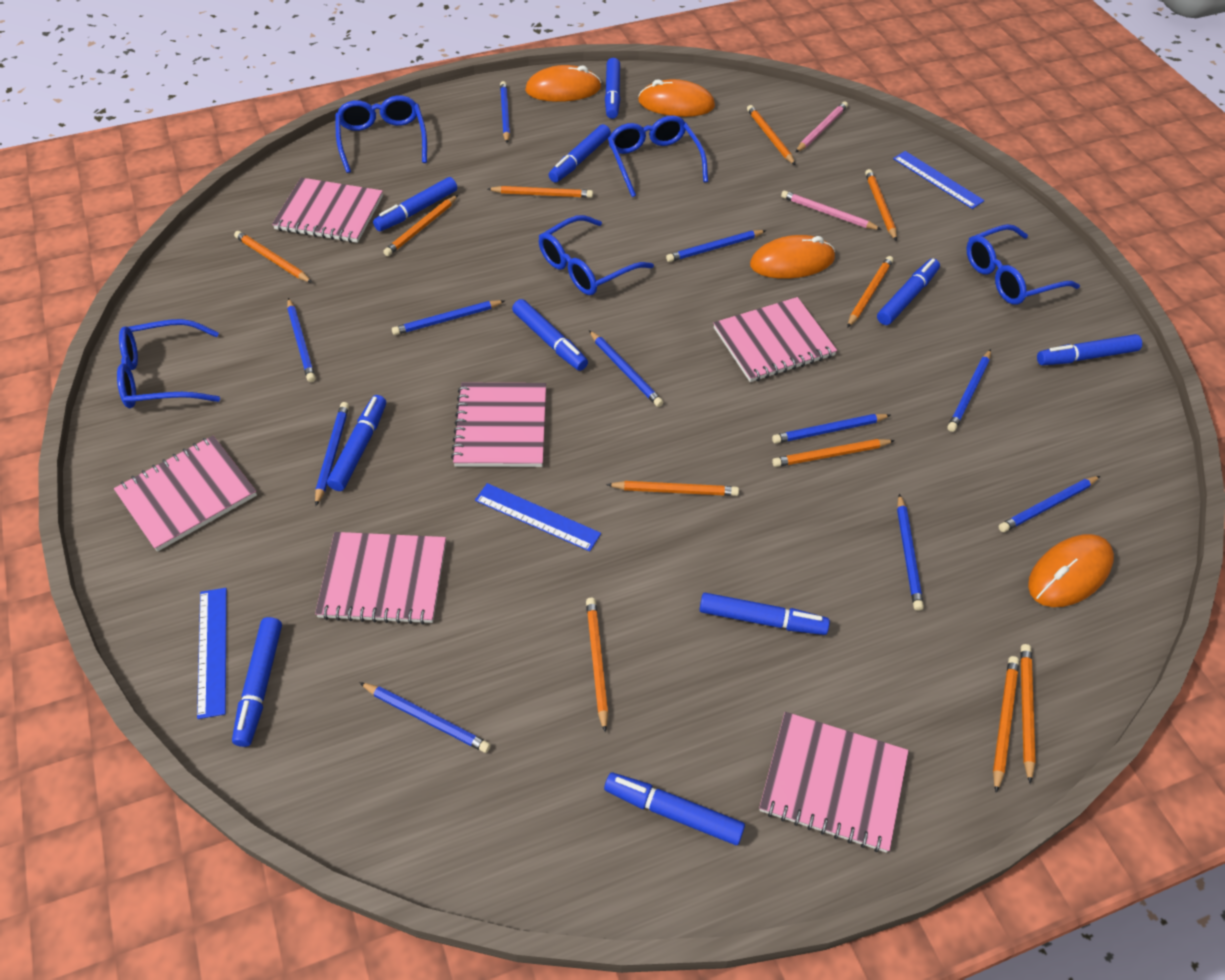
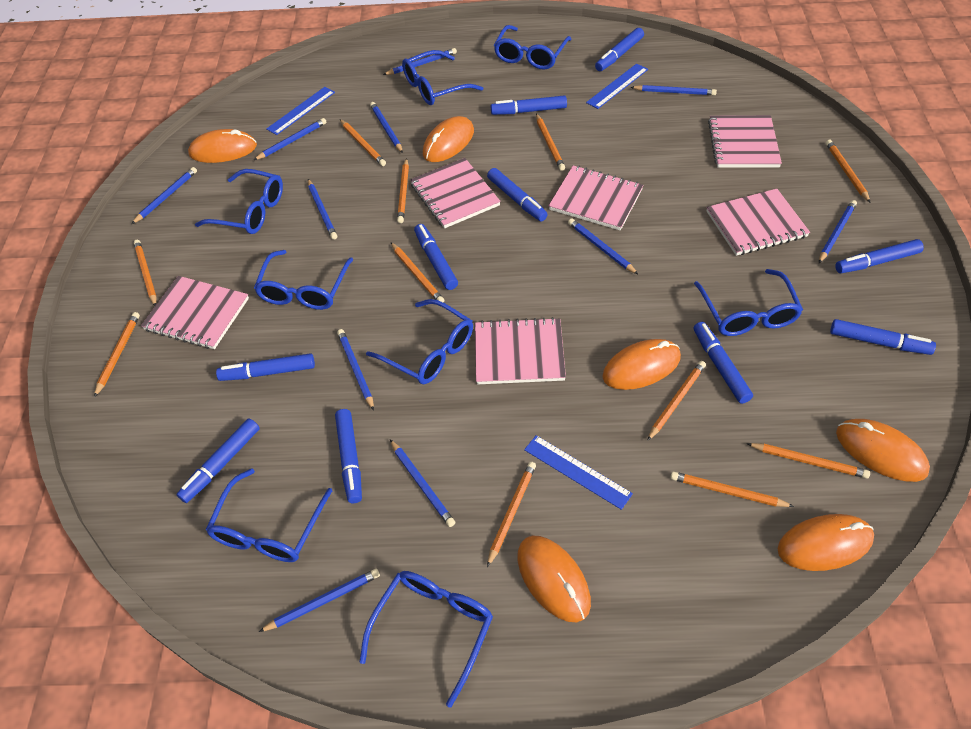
blue glasses: 5 -> 8
orange mouse: 4 -> 6
pink pencil: 2 -> 0

